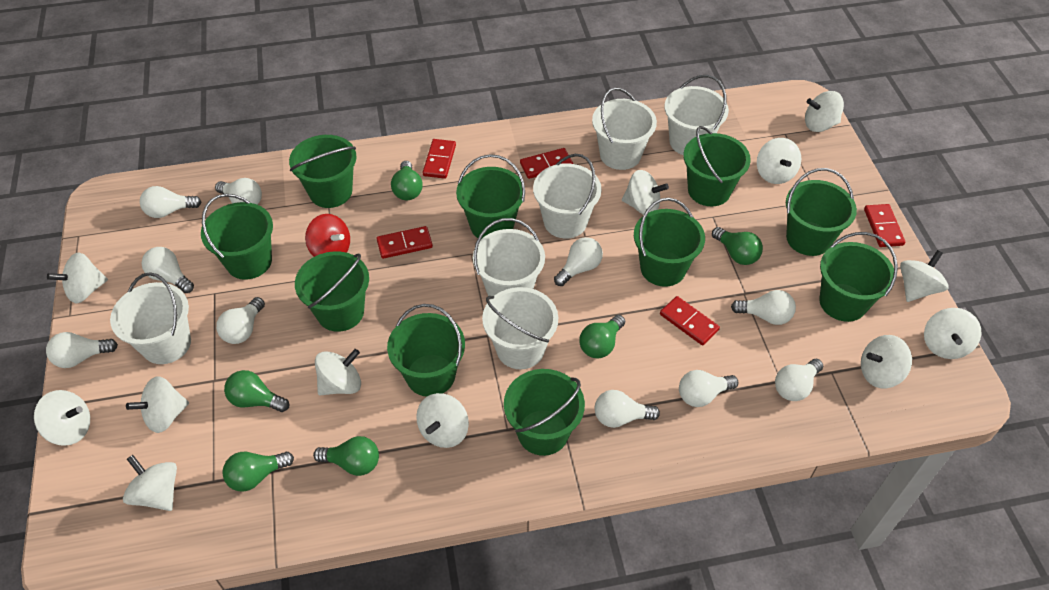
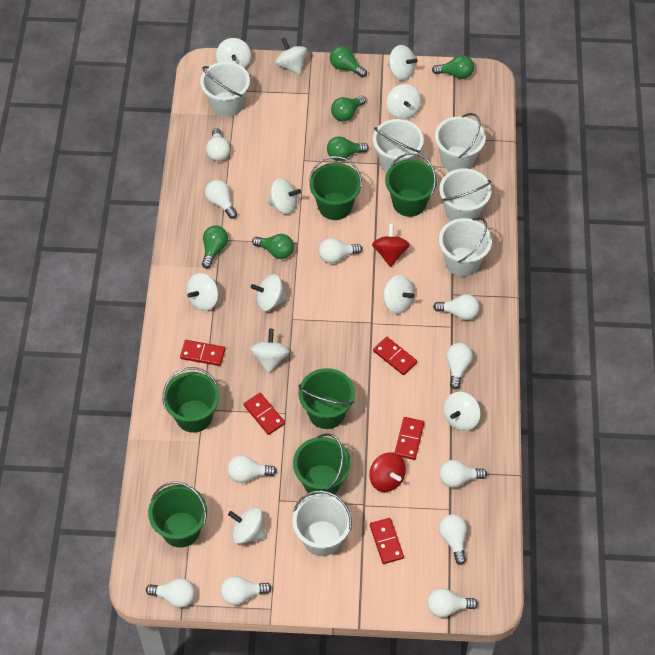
green bucket: 10 -> 6
red spinning top: 1 -> 2
white light bulb: 10 -> 11
white spinning top: 12 -> 11

